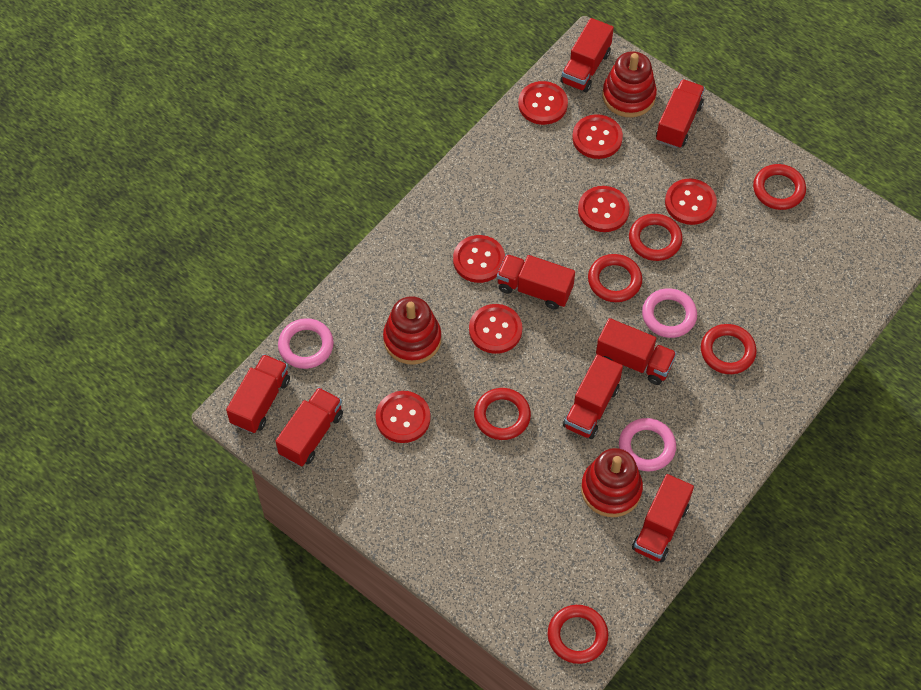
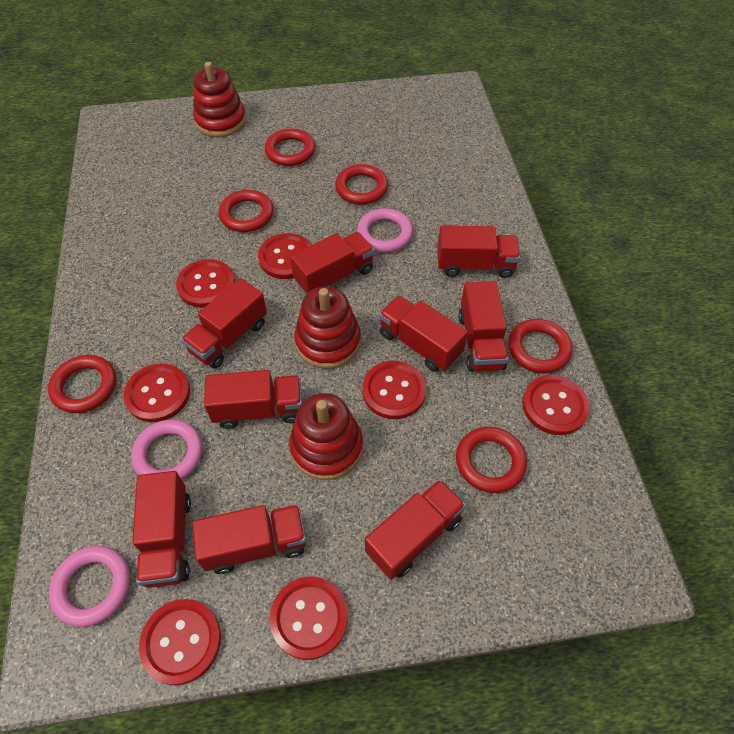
red truck: 8 -> 9

